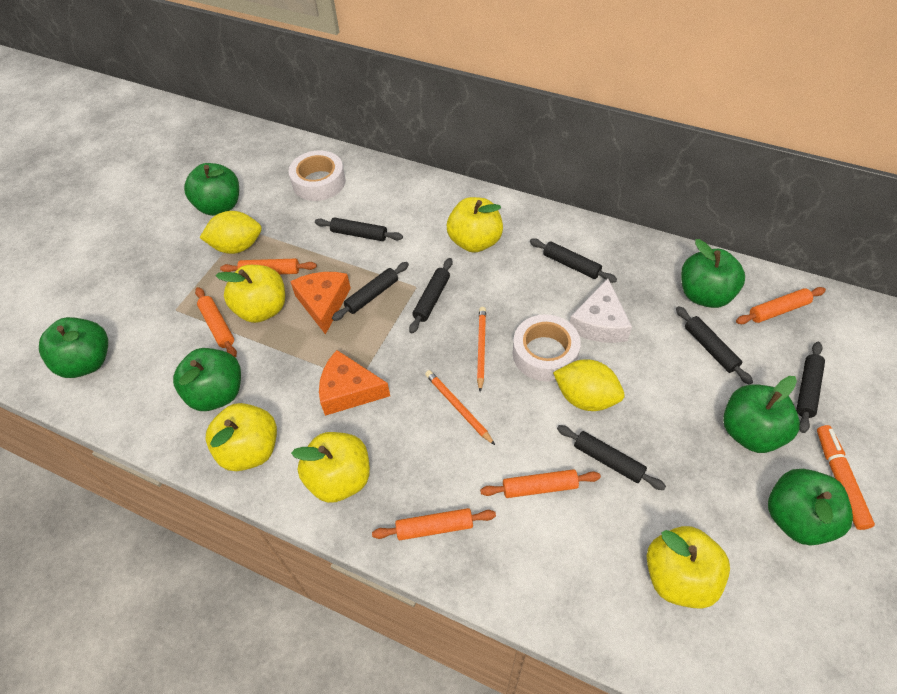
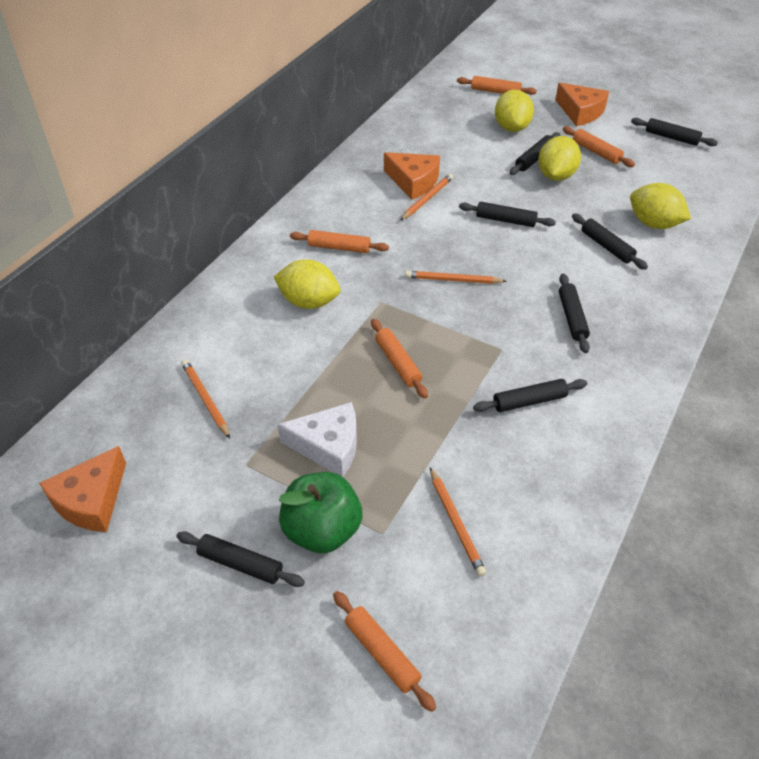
green apple: 6 -> 1
orange cheese: 2 -> 3
orange marker: 1 -> 0
orange pencil: 2 -> 4
white tape: 2 -> 0
yellow apple: 5 -> 0
yellow lemon: 2 -> 4

